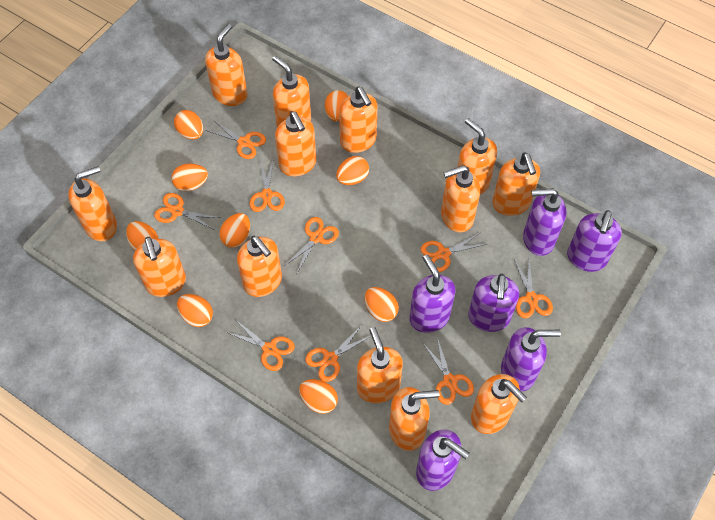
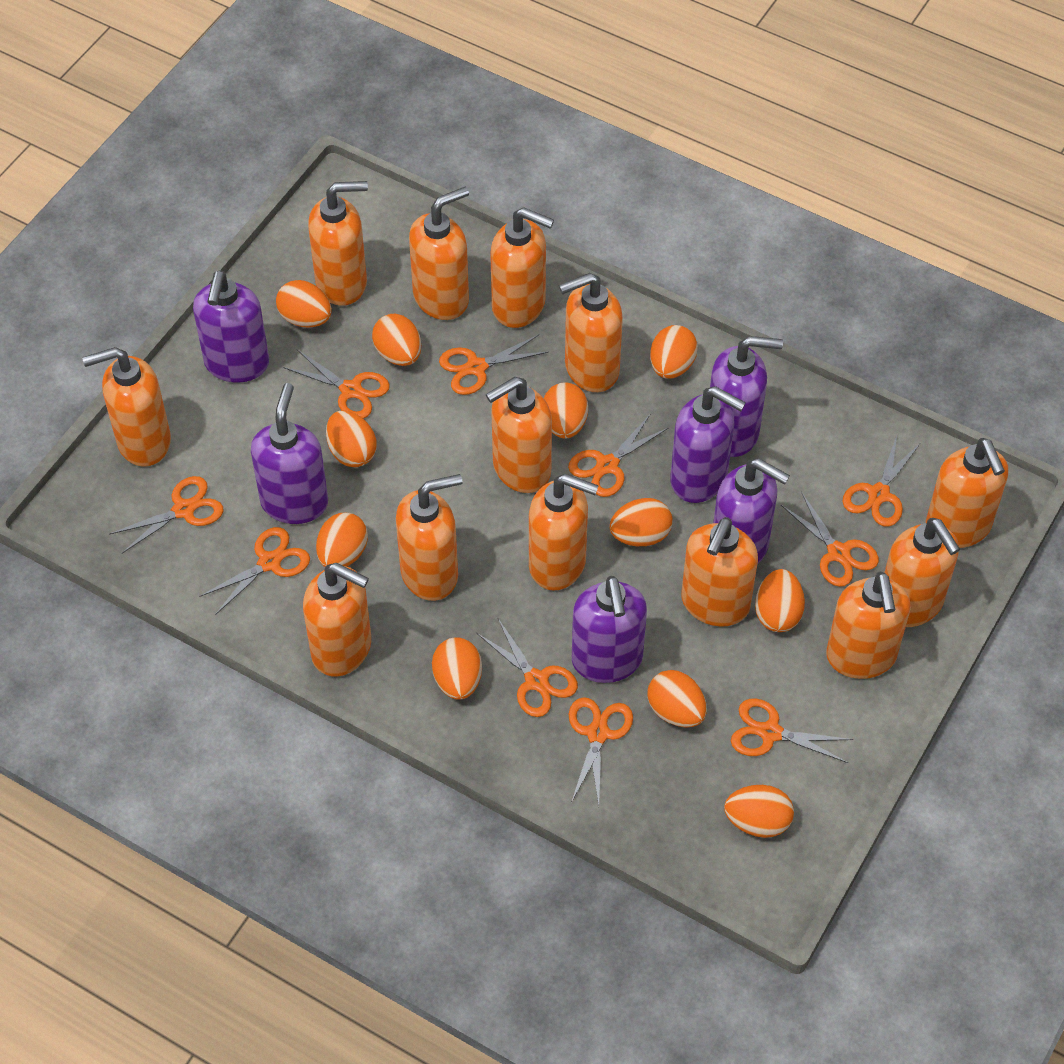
orange egg: 9 -> 11
orange scissors: 9 -> 10

